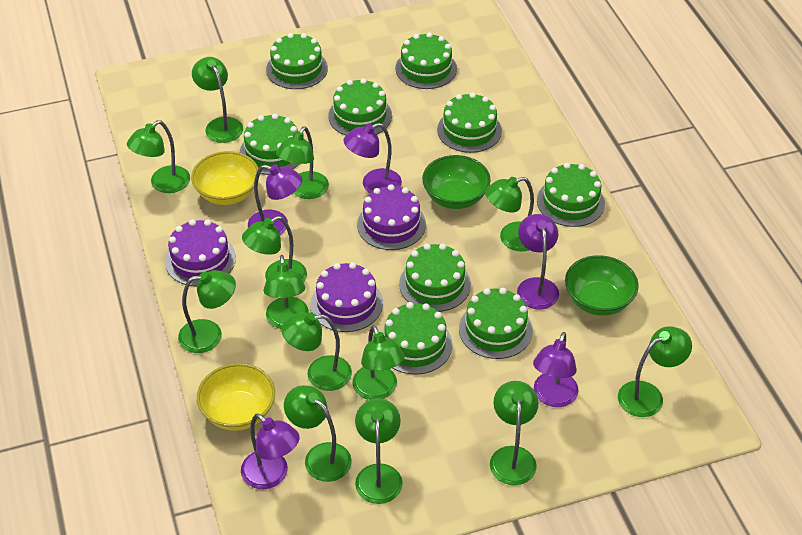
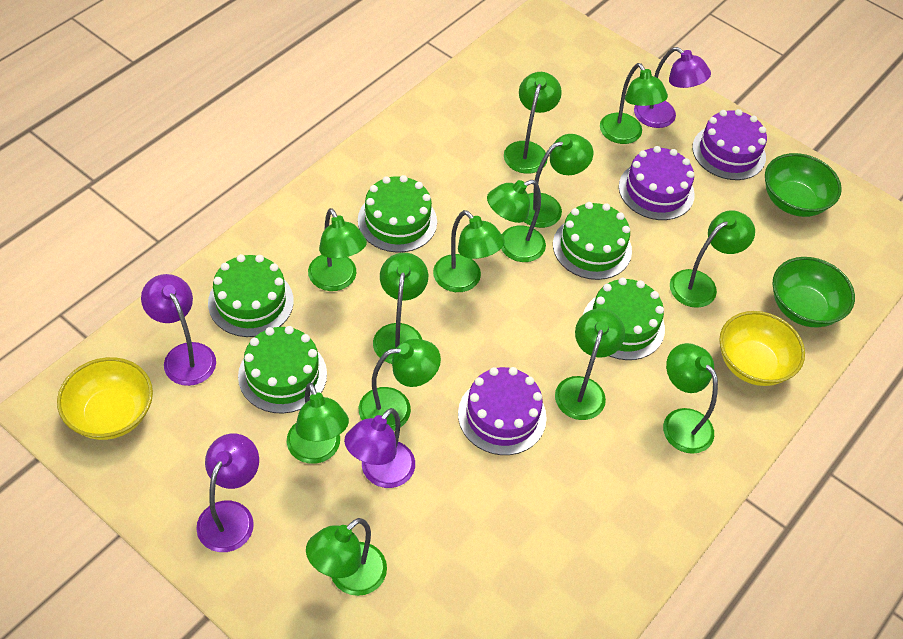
green cake: 9 -> 5
purple lamp: 5 -> 4

